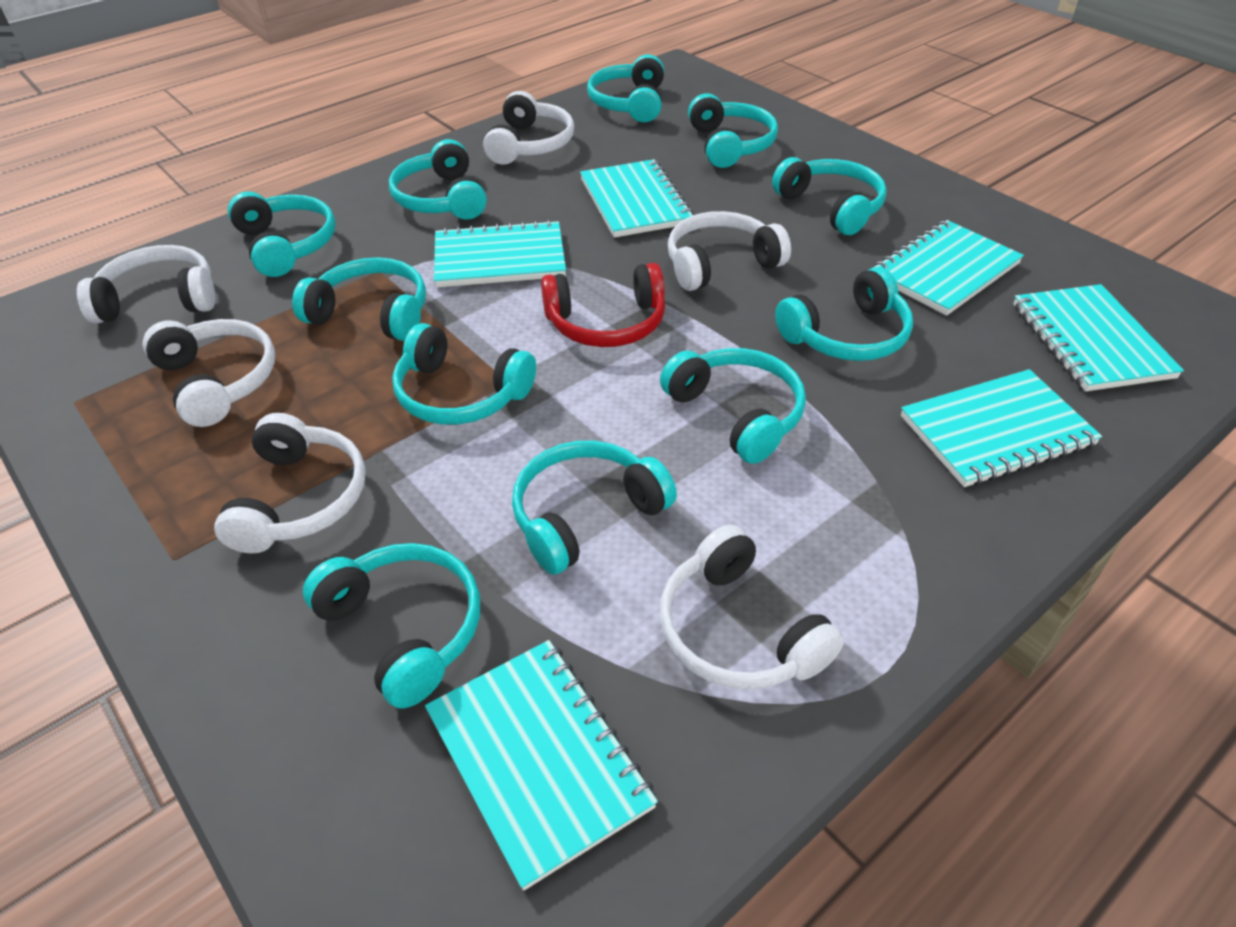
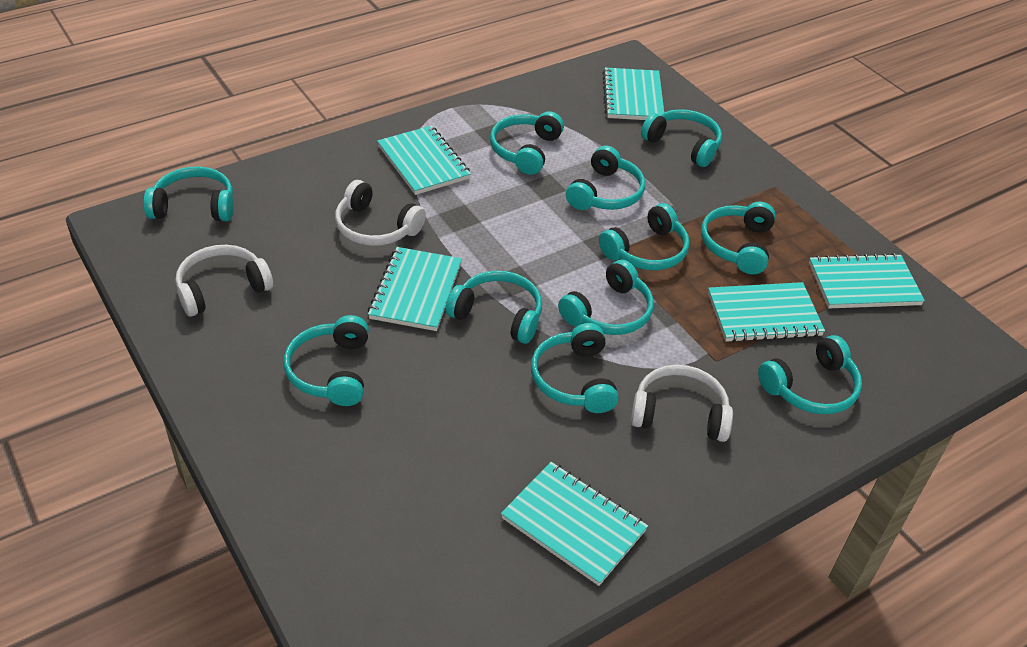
red headphones: 1 -> 0
white headphones: 6 -> 3

